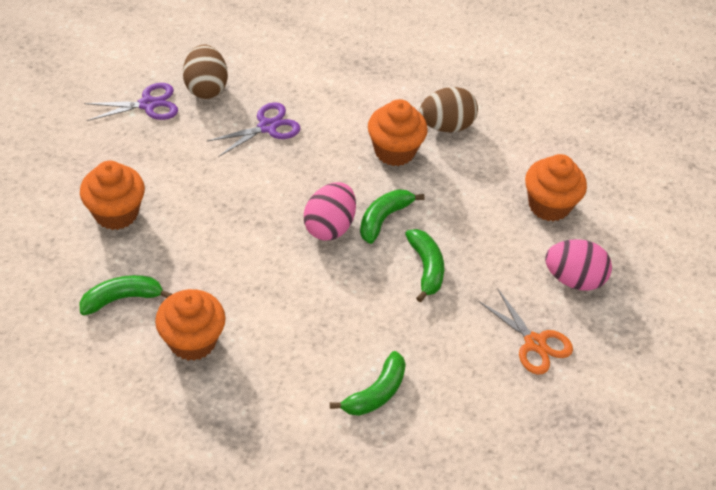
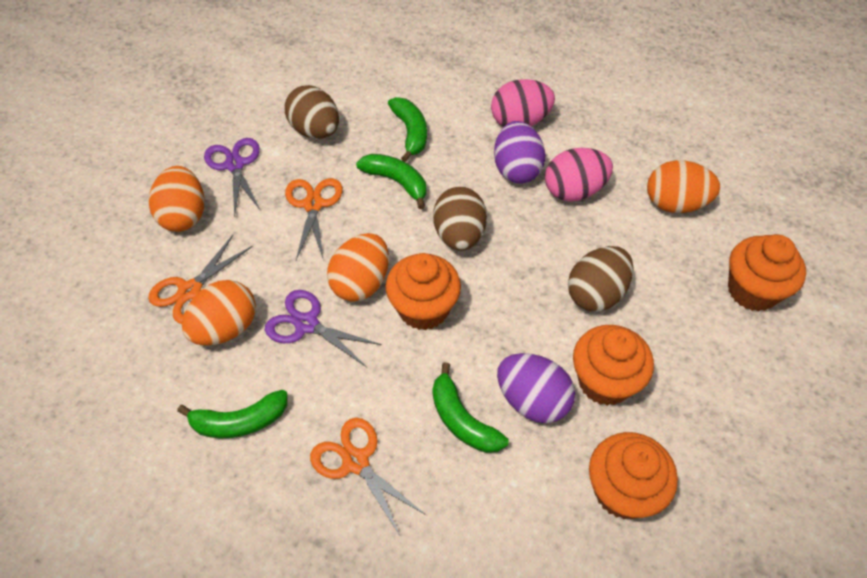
brown egg: 2 -> 3
orange egg: 0 -> 4
orange scissors: 1 -> 3
purple egg: 0 -> 2

